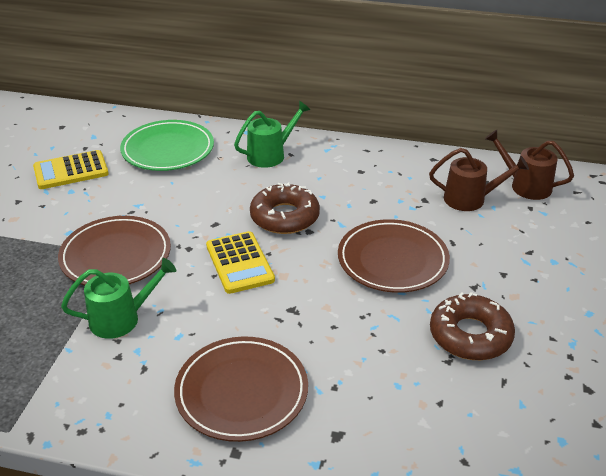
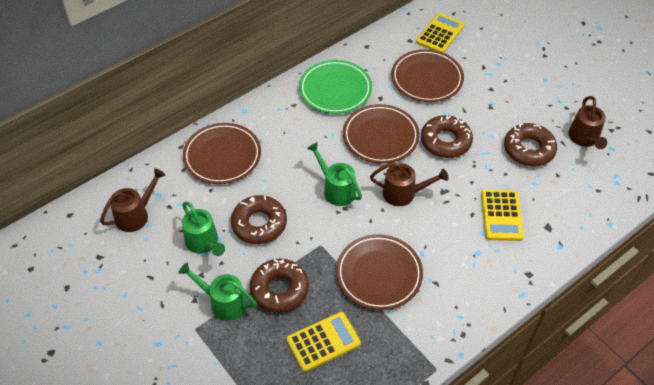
brown donut: 2 -> 4
brown plate: 3 -> 4
brown watering can: 2 -> 3
green watering can: 2 -> 3
yellow calculator: 2 -> 3

